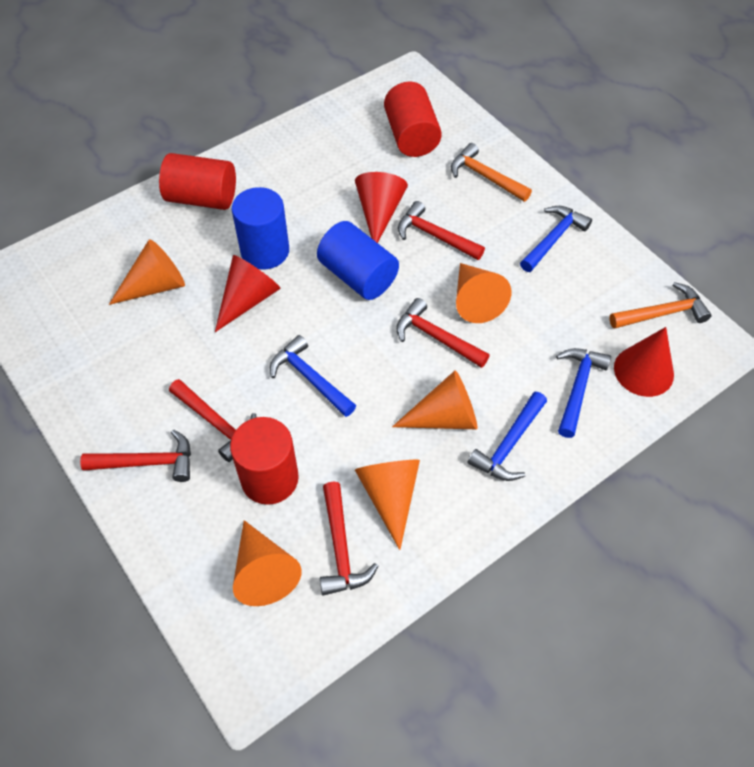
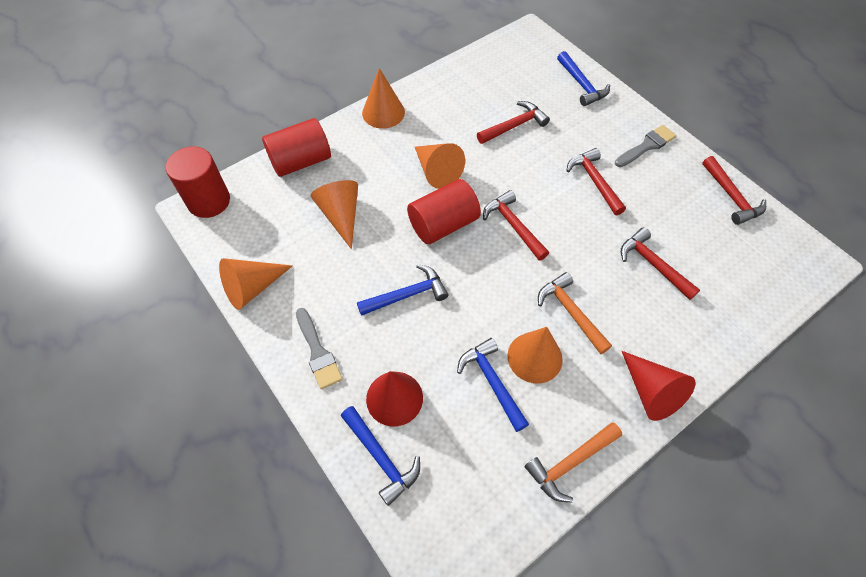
blue cylinder: 2 -> 0
grey brush: 0 -> 2
red cone: 3 -> 2

